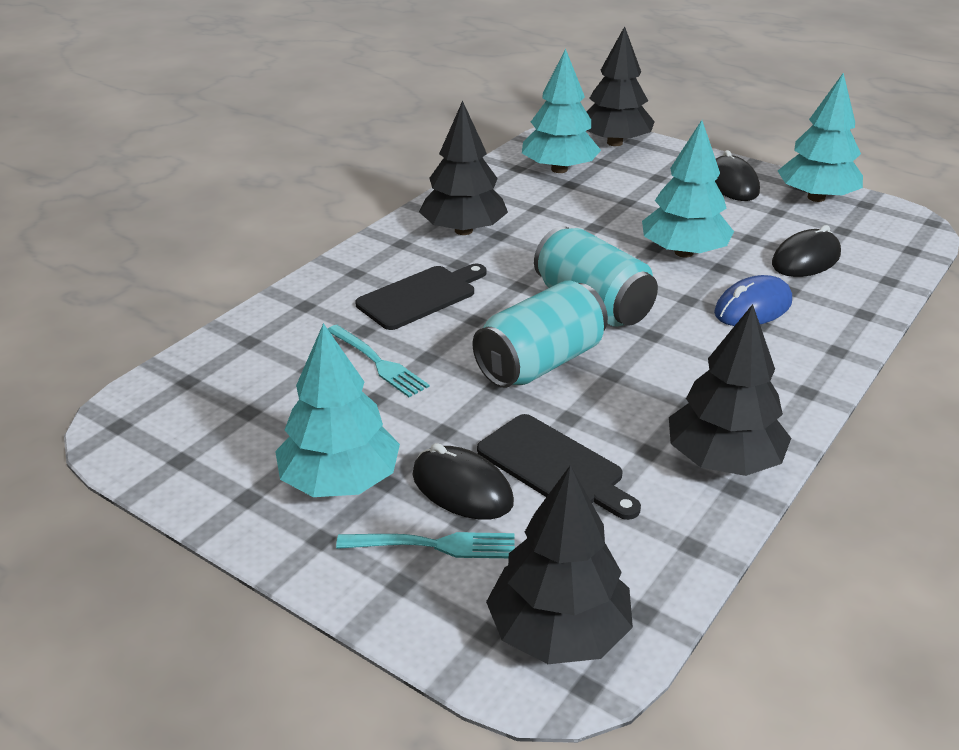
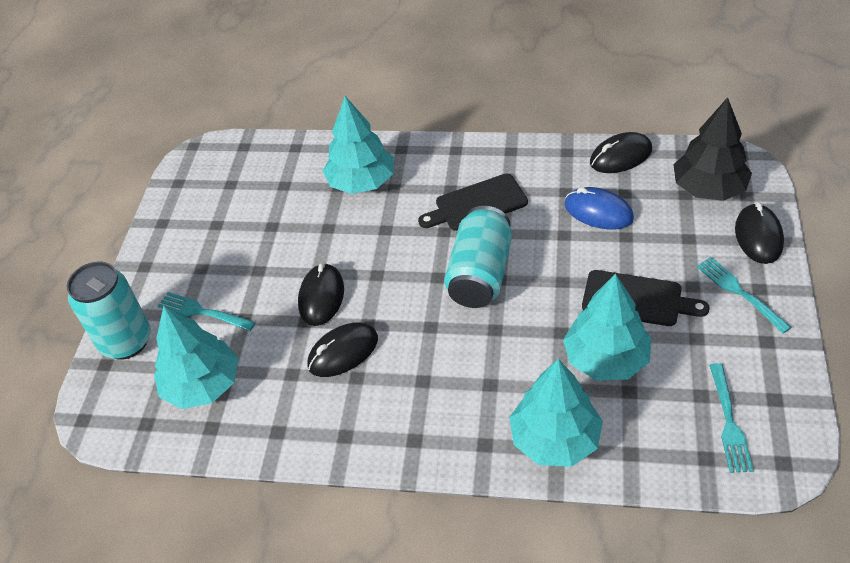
black mouse: 3 -> 4
black tree: 4 -> 1
turquoise fork: 2 -> 3

